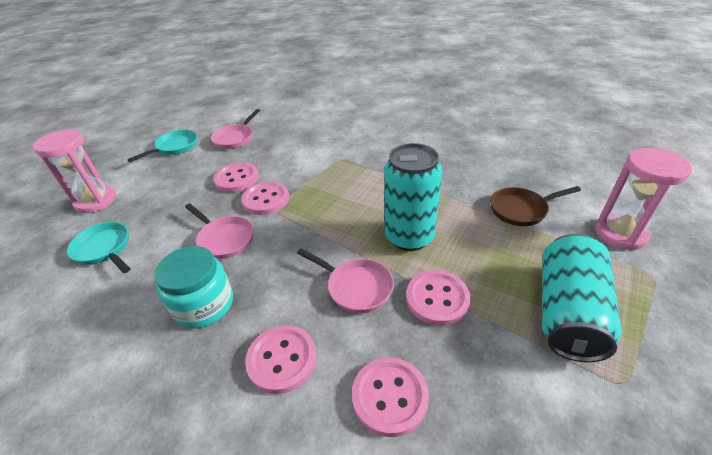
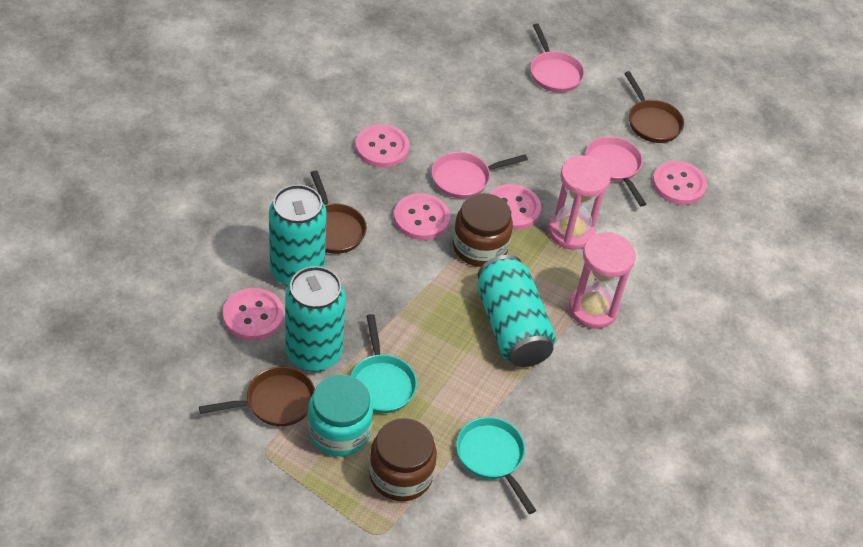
brown jar: 0 -> 2
brown pan: 1 -> 3
turquoise can: 2 -> 3

